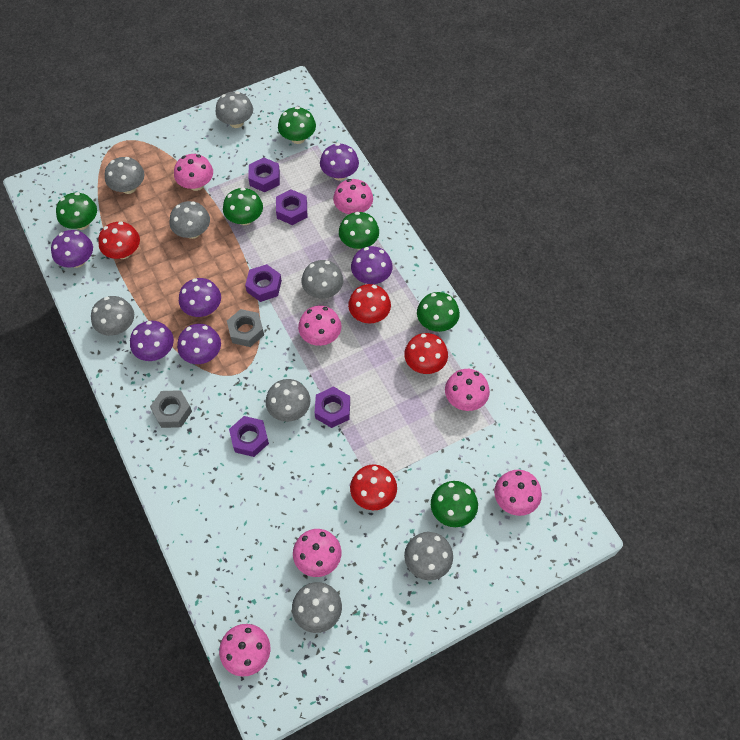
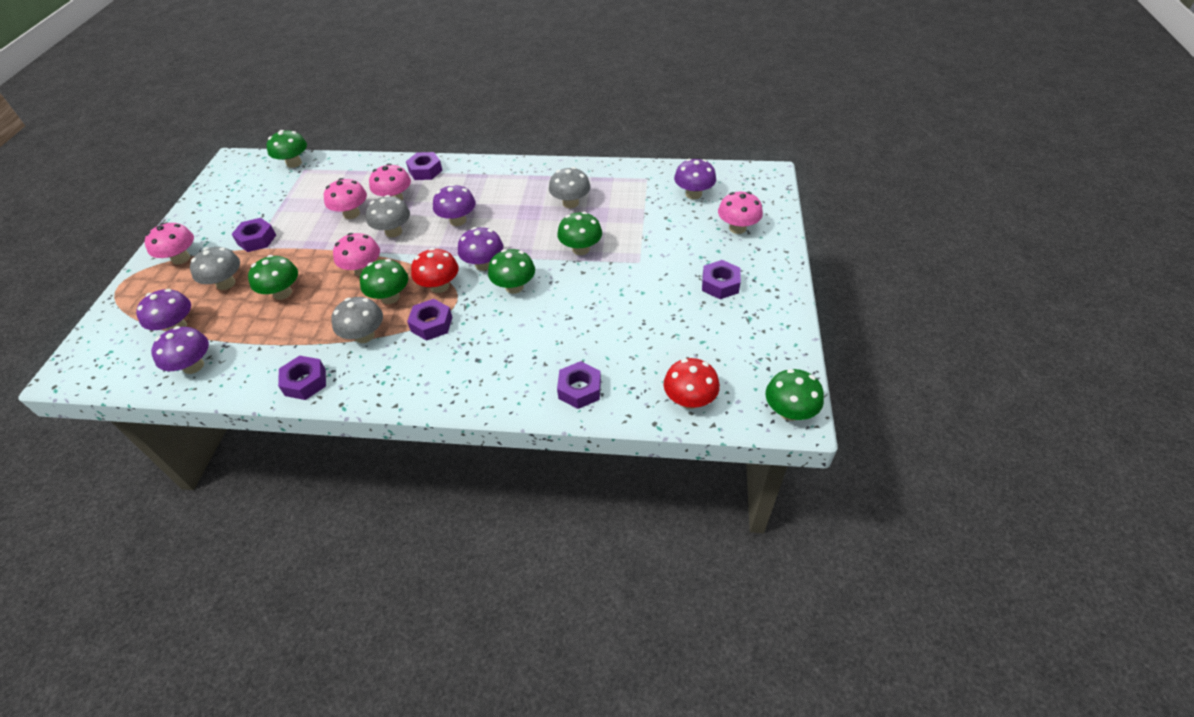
grey mushroom: 8 -> 4
grey nut: 2 -> 0
pink mushroom: 7 -> 5
purple mushroom: 6 -> 5
purple nut: 5 -> 6
red mushroom: 4 -> 2

